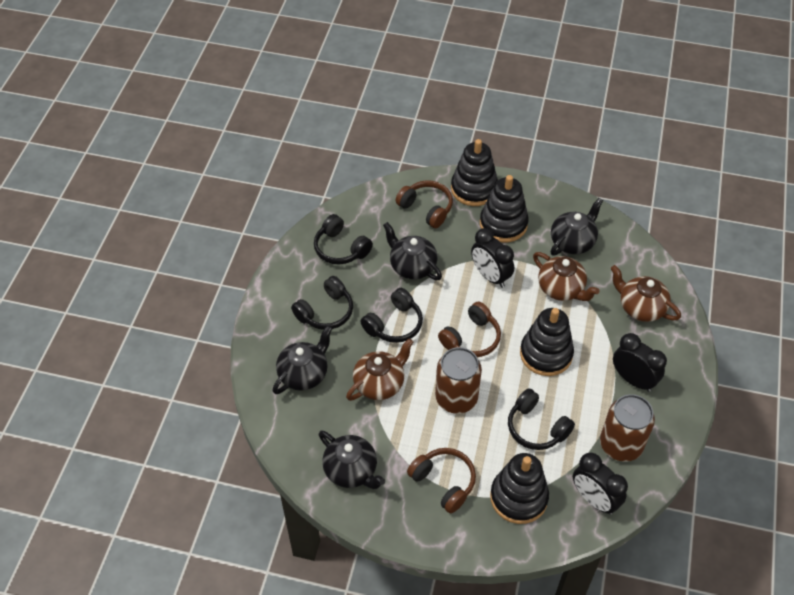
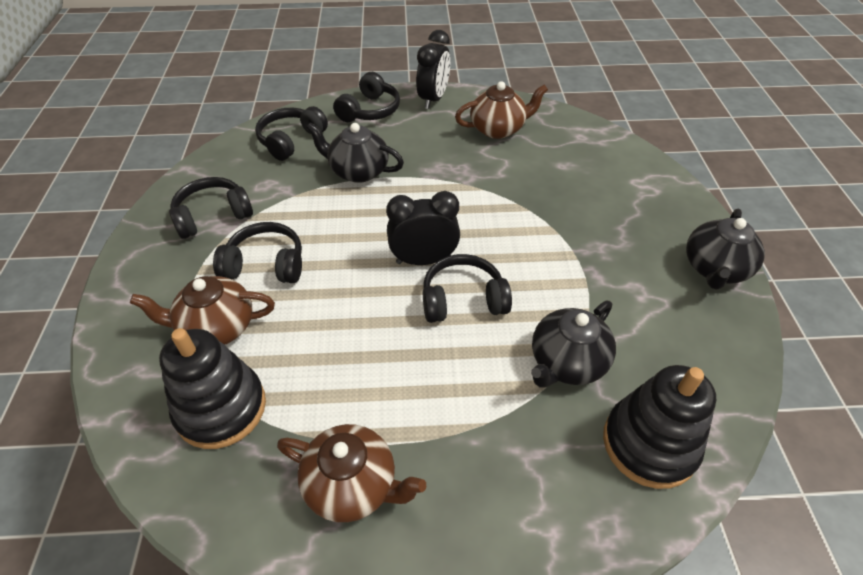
black clock: 3 -> 2
black headphones: 4 -> 5
black stacking toy: 4 -> 2
black teapot: 4 -> 3
brown can: 2 -> 0
brown headphones: 3 -> 0

